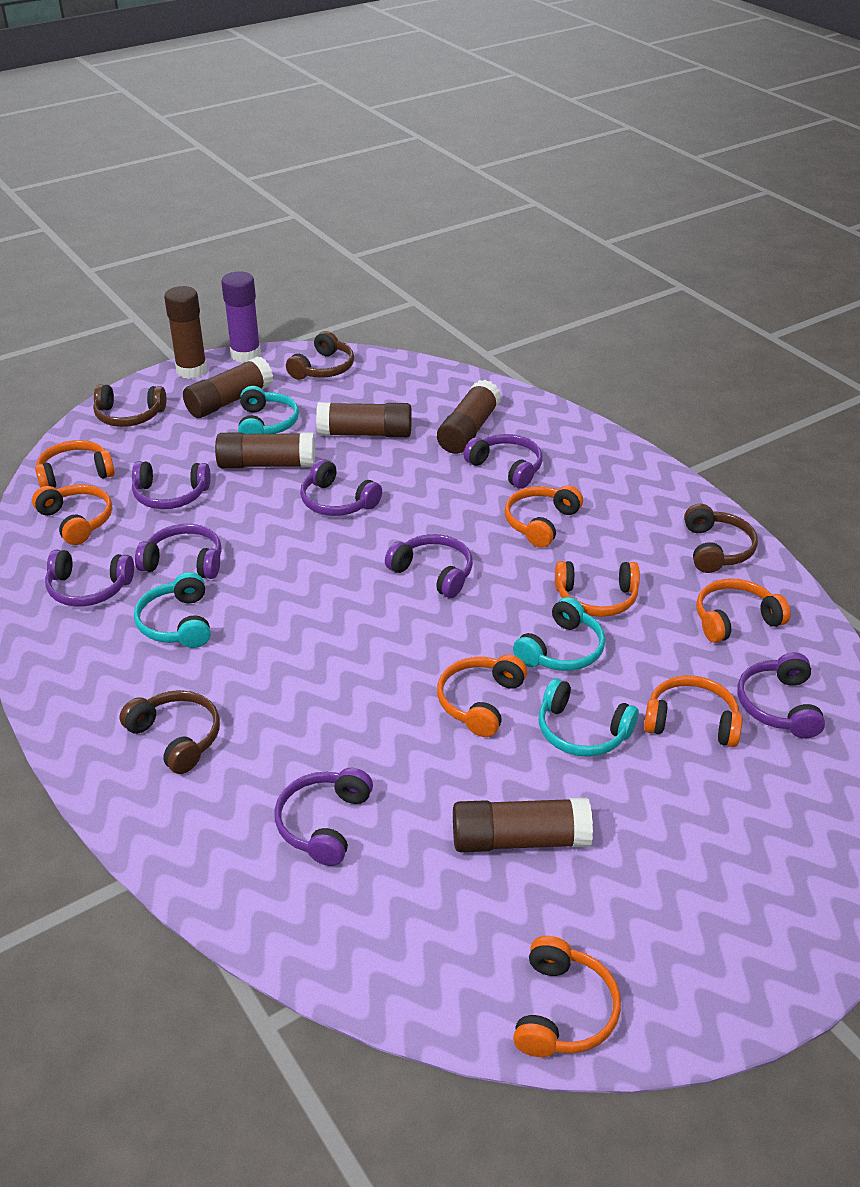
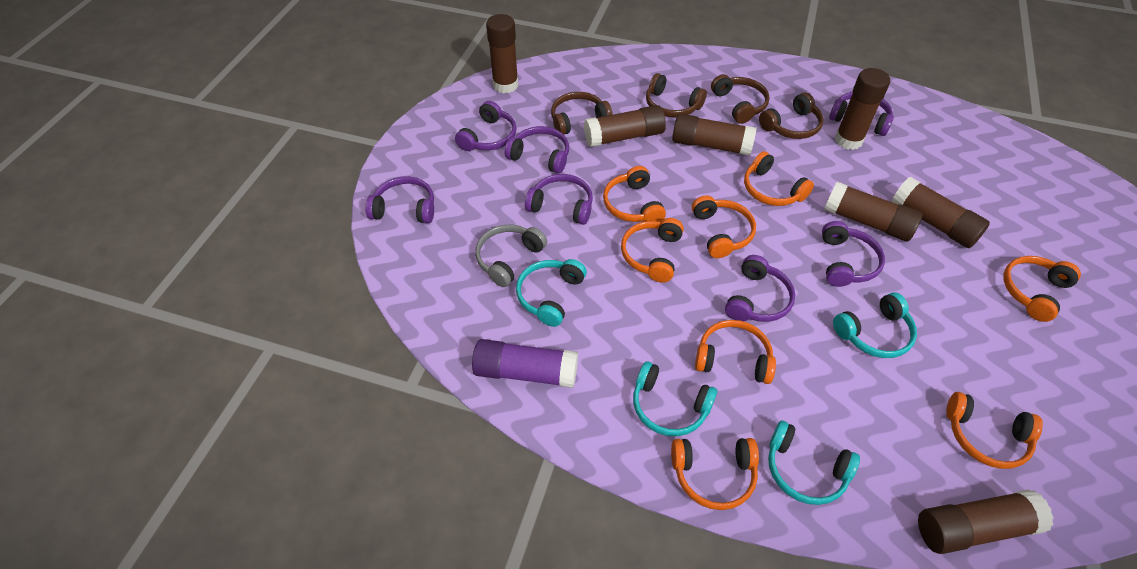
brown glue stick: 6 -> 7
grey headphones: 0 -> 1
purple headphones: 8 -> 7

